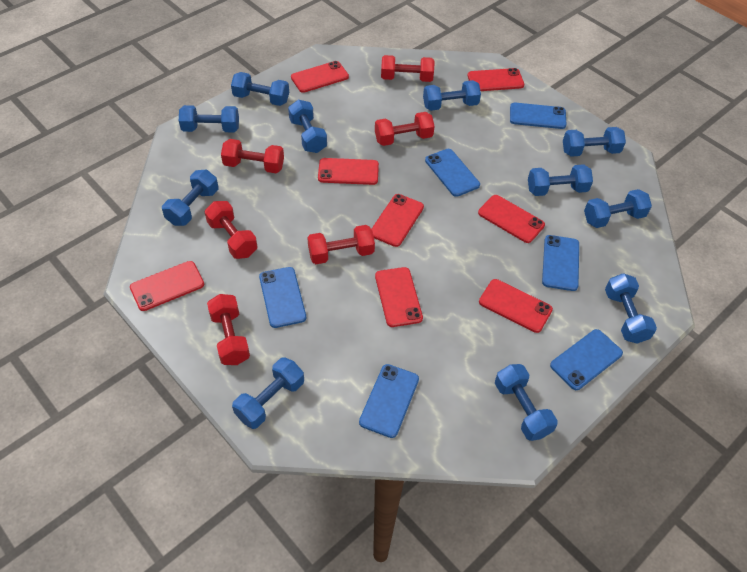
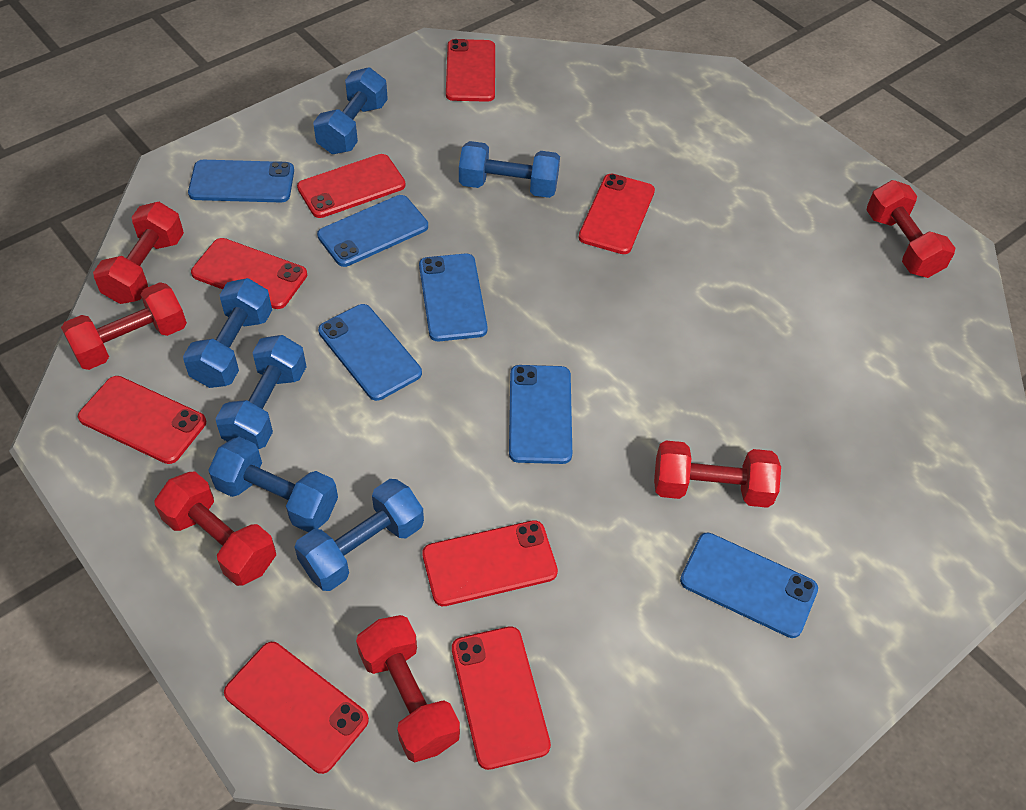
blue dumbbell: 11 -> 6

